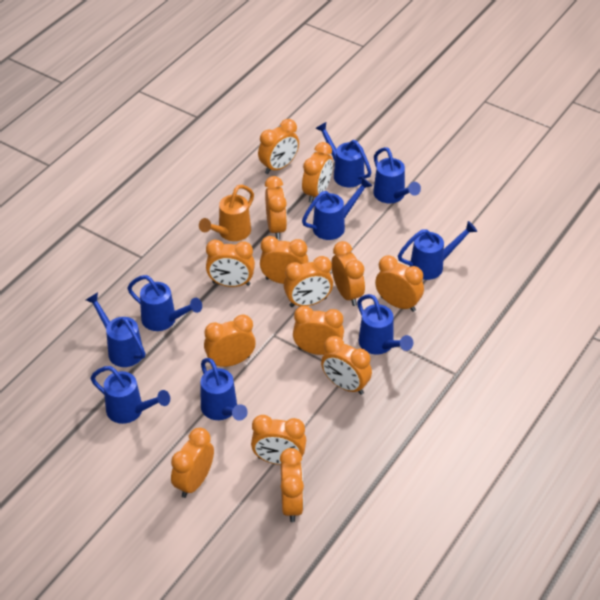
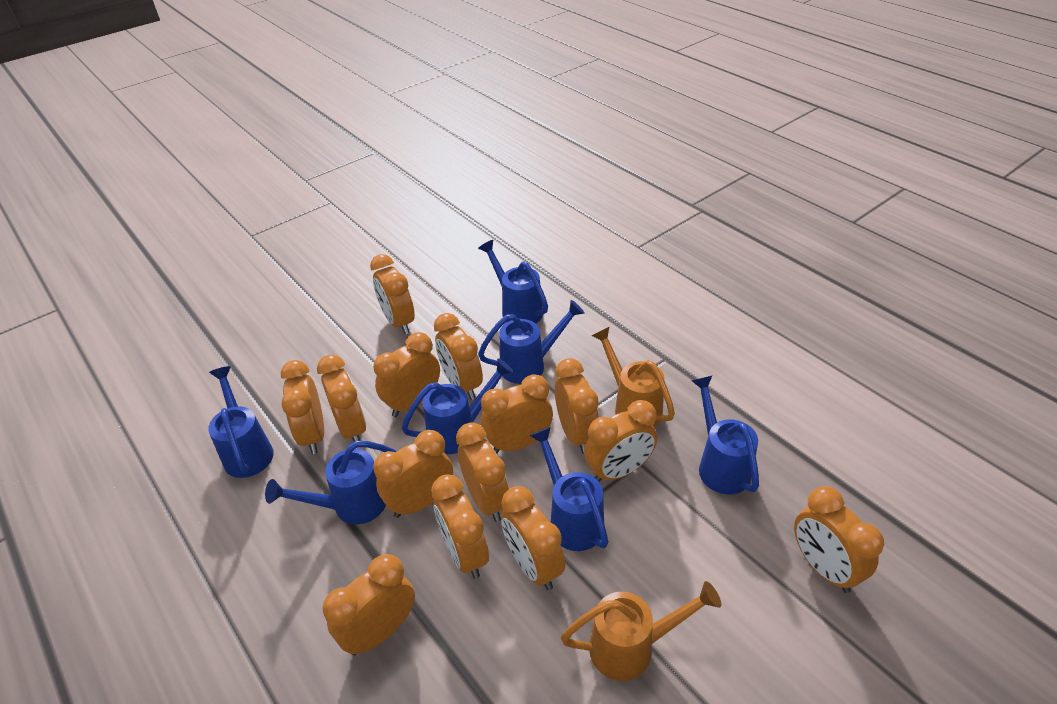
blue watering can: 9 -> 7
orange watering can: 1 -> 2

